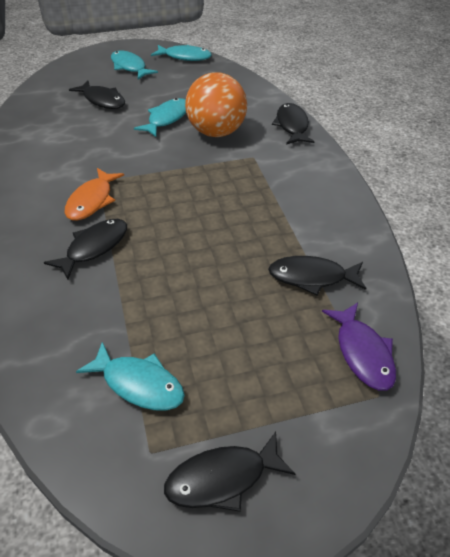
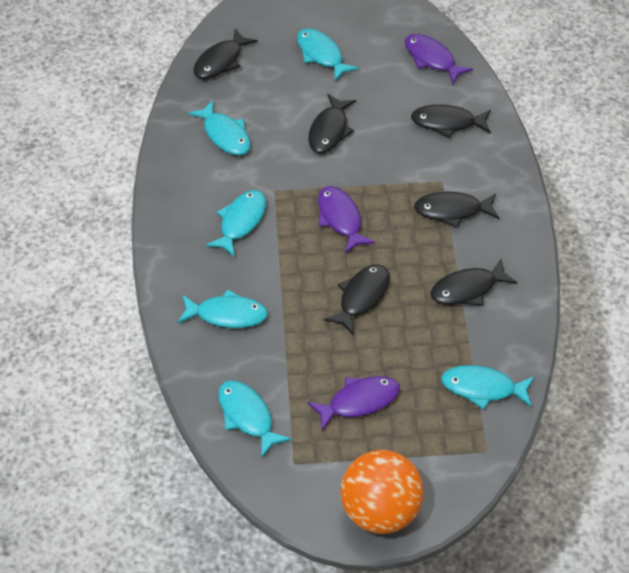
black fish: 5 -> 6
orange fish: 1 -> 0
purple fish: 1 -> 3
turquoise fish: 4 -> 6

